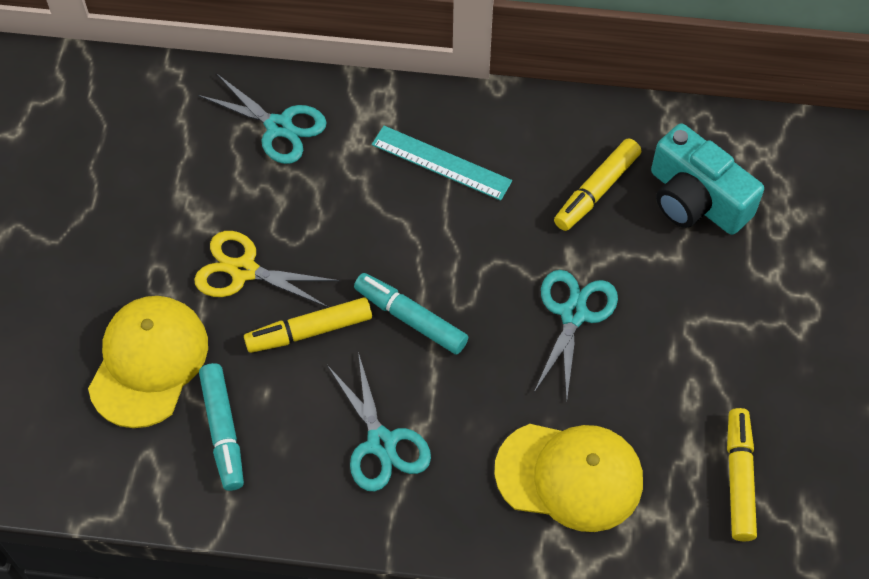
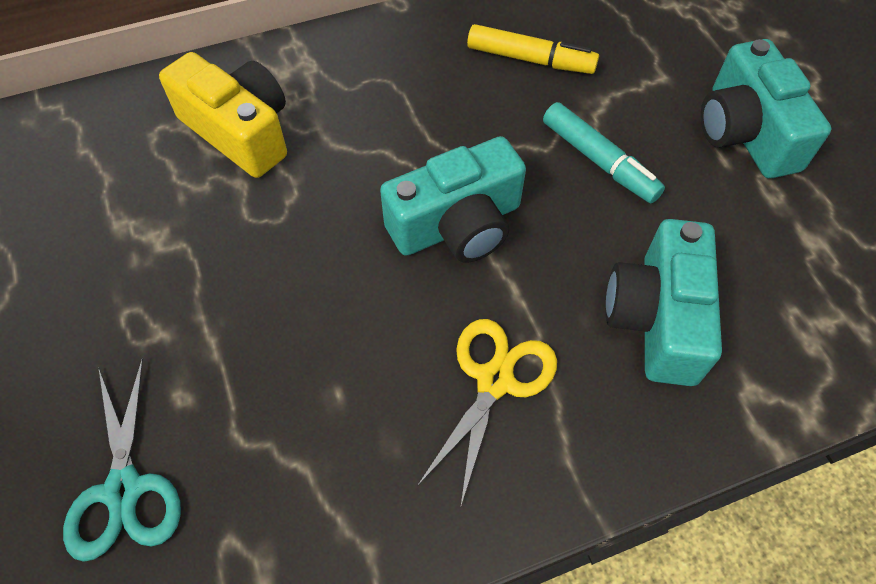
turquoise camera: 1 -> 3
turquoise marker: 2 -> 1
turquoise ruler: 1 -> 0
turquoise scissors: 3 -> 1
yellow camera: 0 -> 1
yellow cap: 2 -> 0
yellow marker: 3 -> 1

